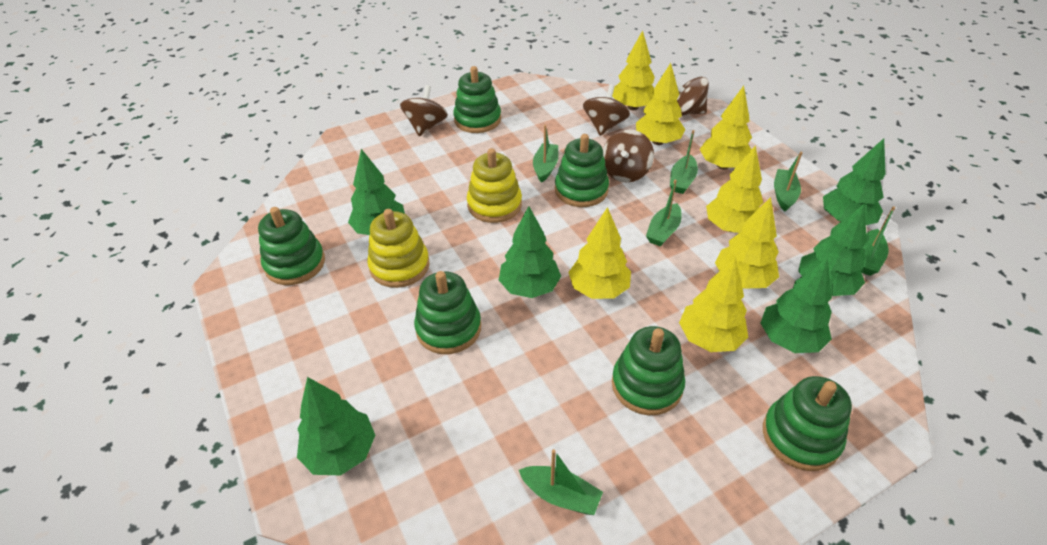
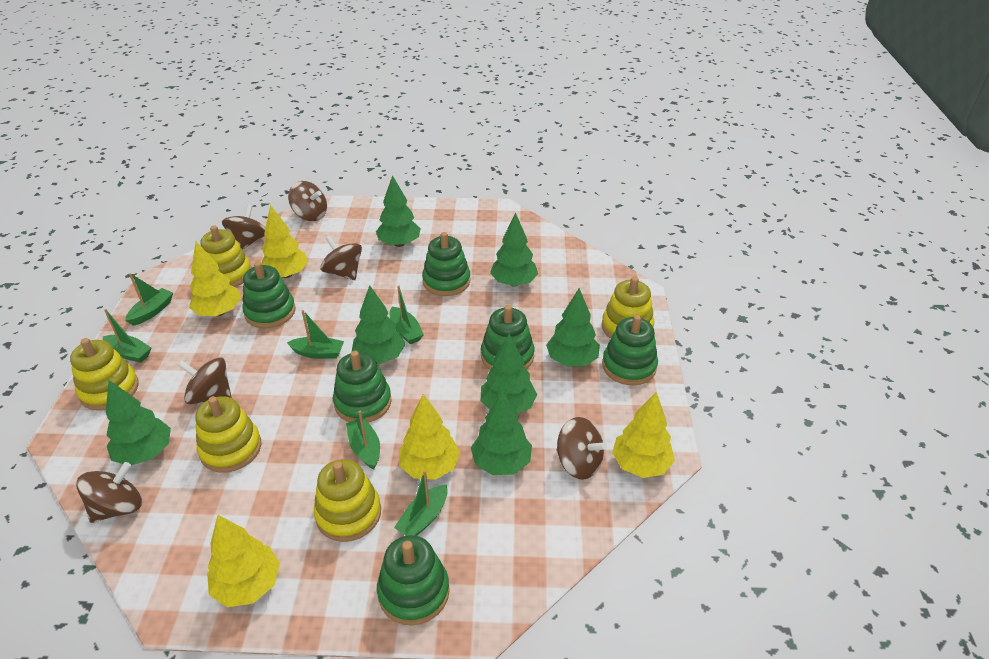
brown spinning top: 4 -> 6
green tree: 6 -> 7
yellow stacking toy: 2 -> 5
yellow tree: 7 -> 5

